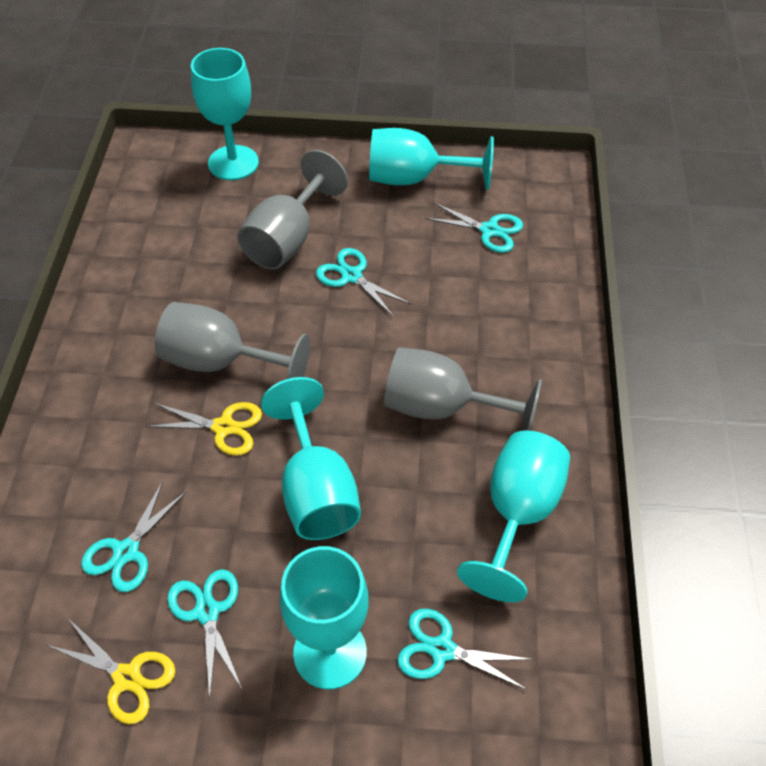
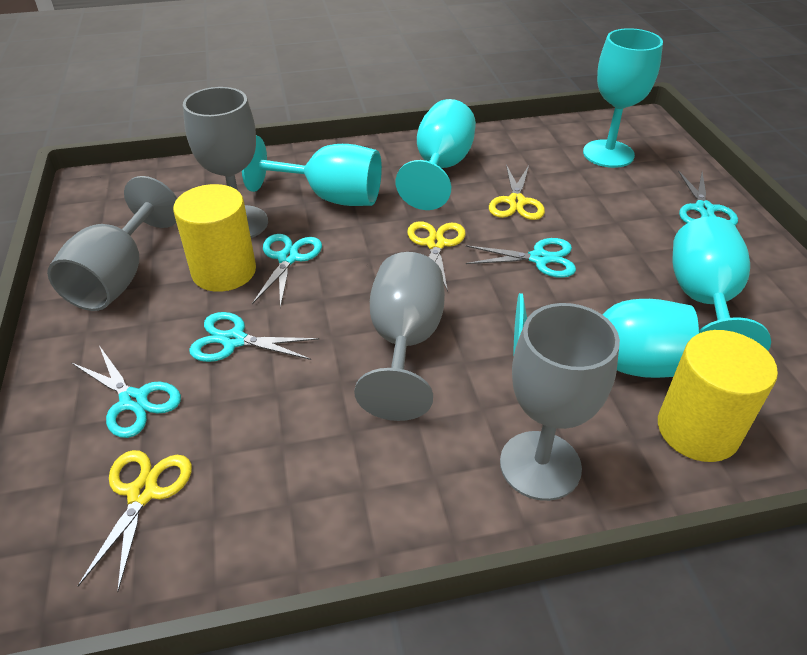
grey goblet: 3 -> 4
yellow cylinder: 0 -> 2
yellow scissors: 2 -> 3

